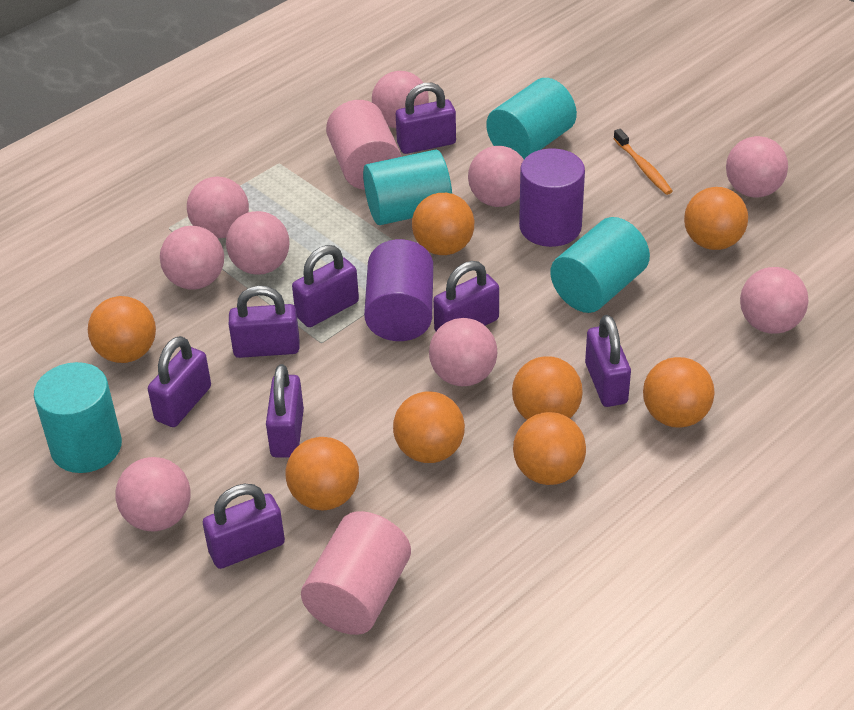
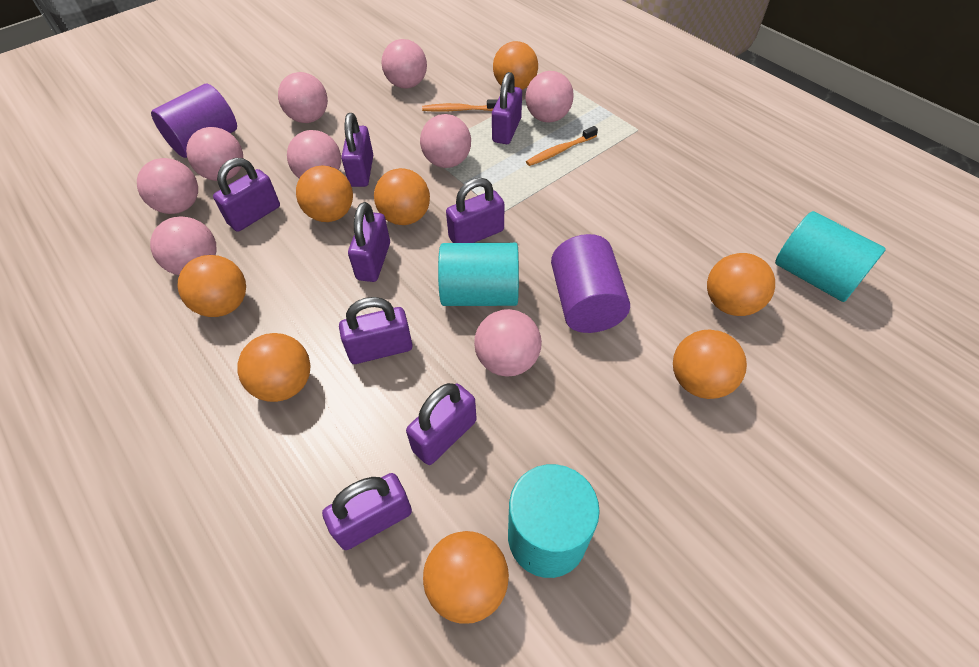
orange toothbrush: 1 -> 2
pink cylinder: 2 -> 0
turquoise cylinder: 4 -> 3

